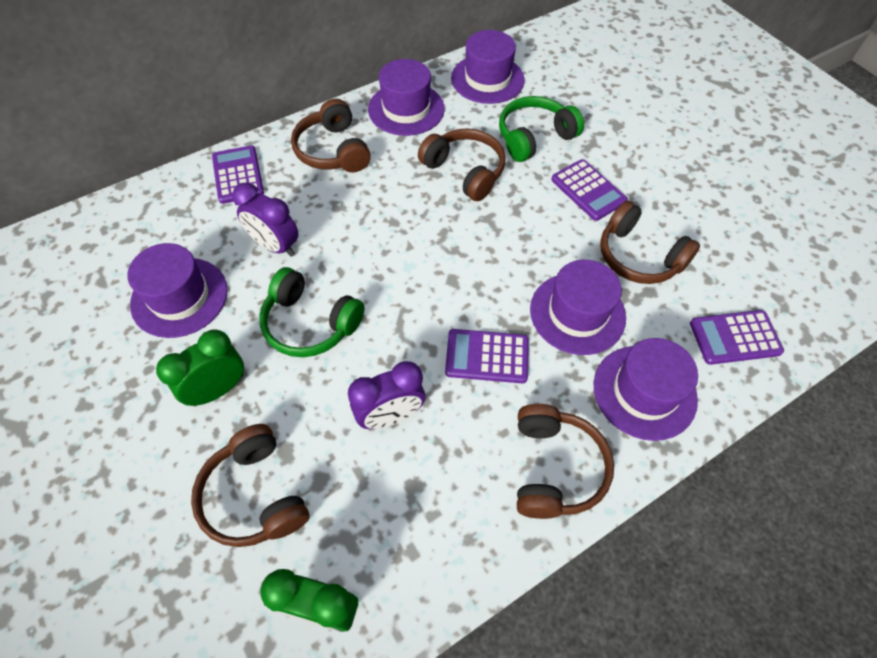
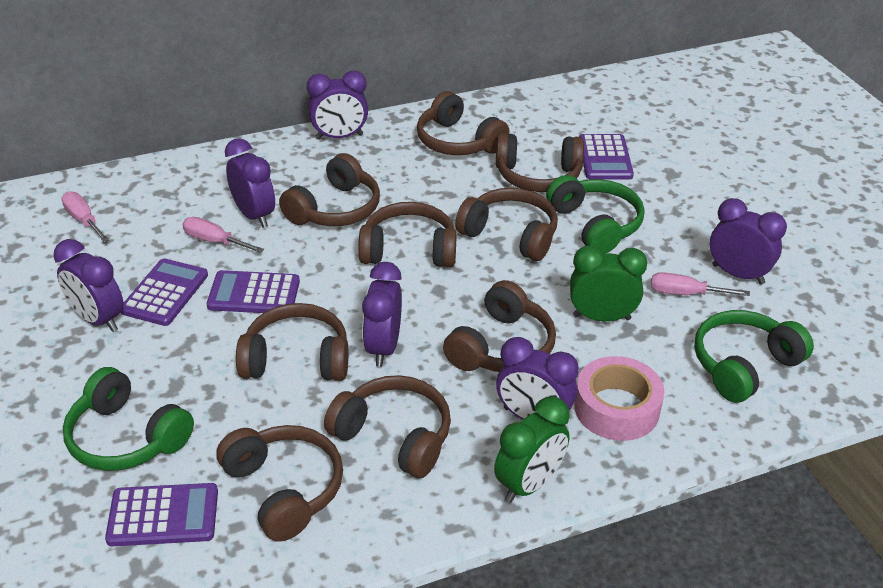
brown headphones: 5 -> 9
green headphones: 2 -> 3
pink screwdriver: 0 -> 3
pink tape: 0 -> 1
purple clock: 2 -> 6
purple hat: 5 -> 0

